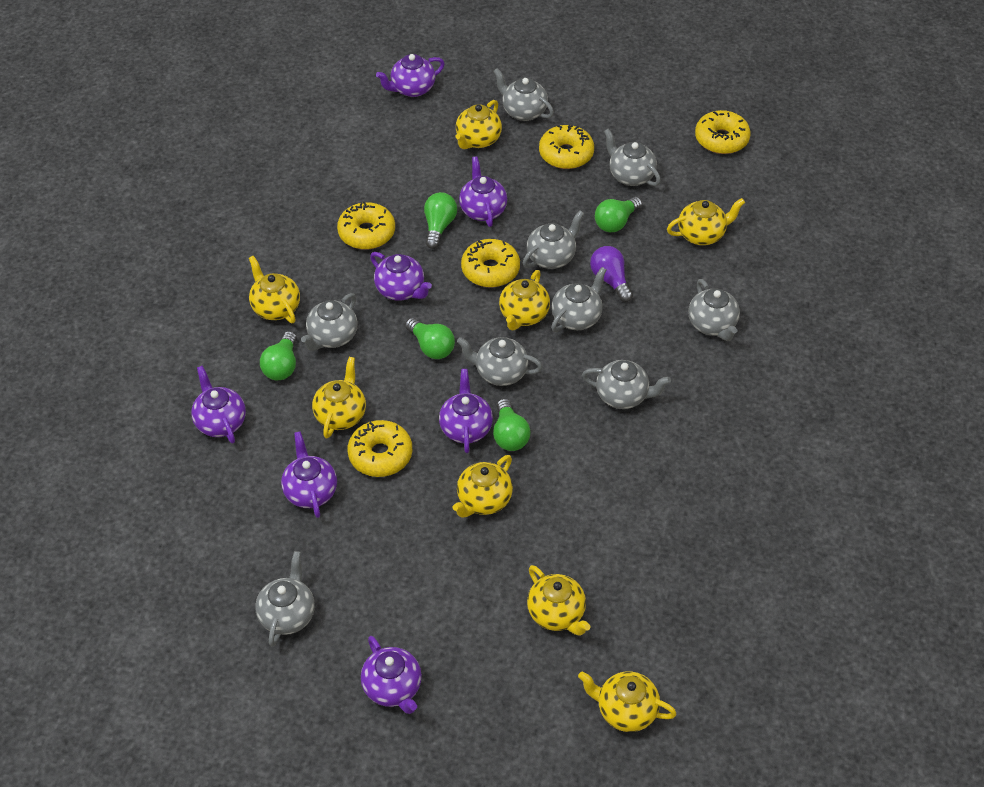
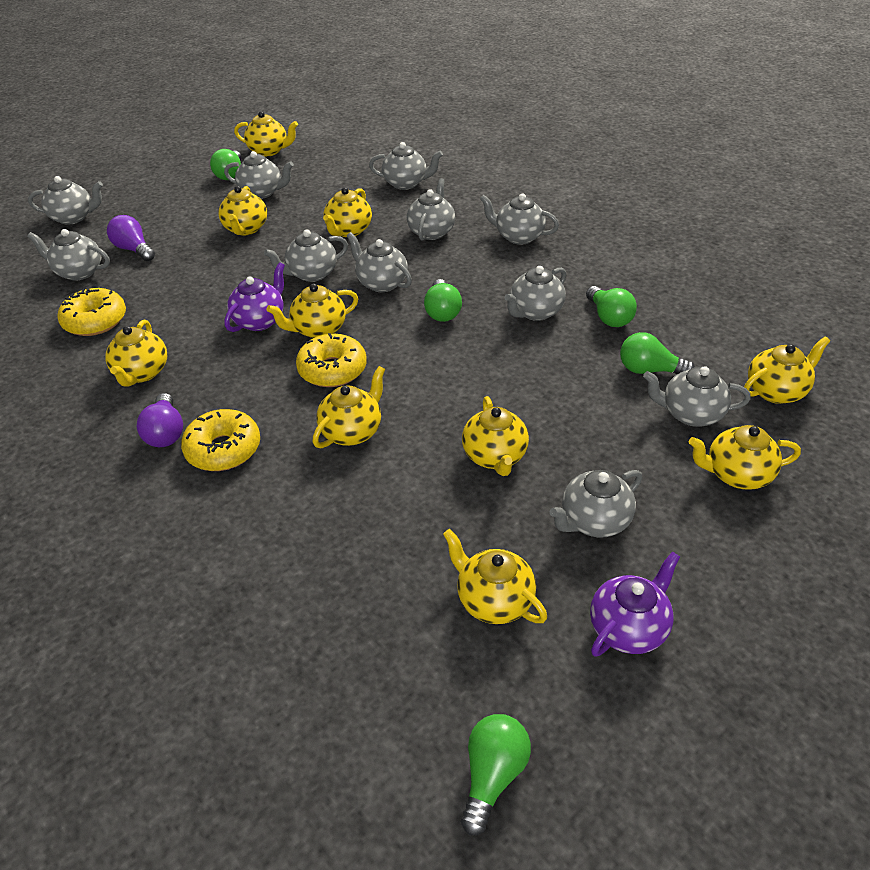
grey teapot: 9 -> 11
purple light bulb: 1 -> 2
purple teapot: 7 -> 2
yellow donut: 5 -> 3
yellow teapot: 8 -> 10

